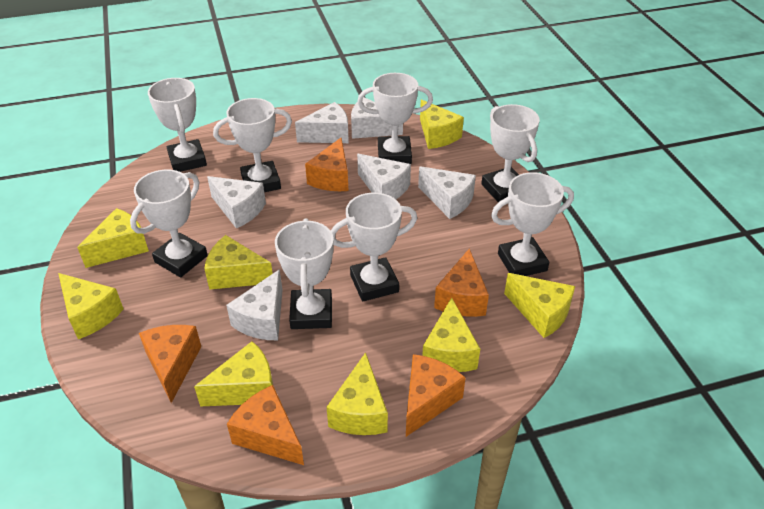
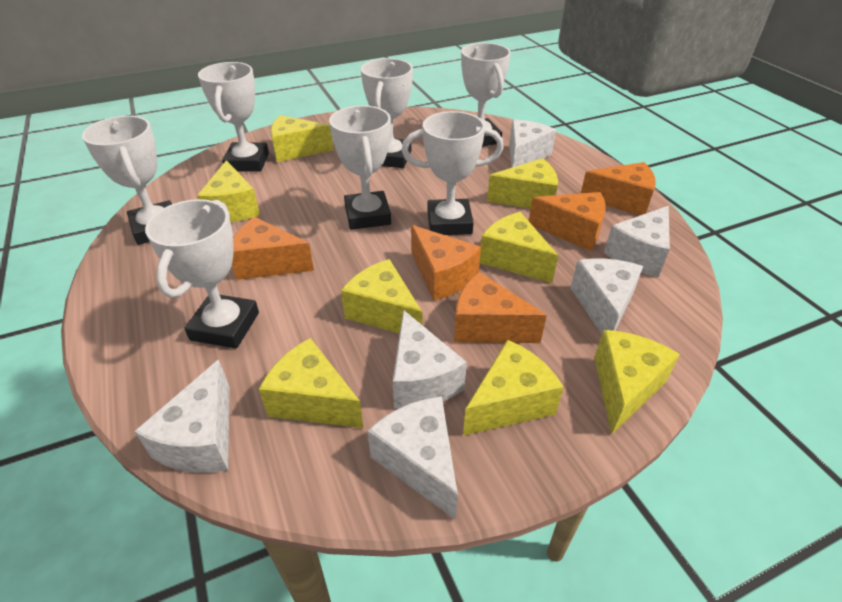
white trophy: 8 -> 7

